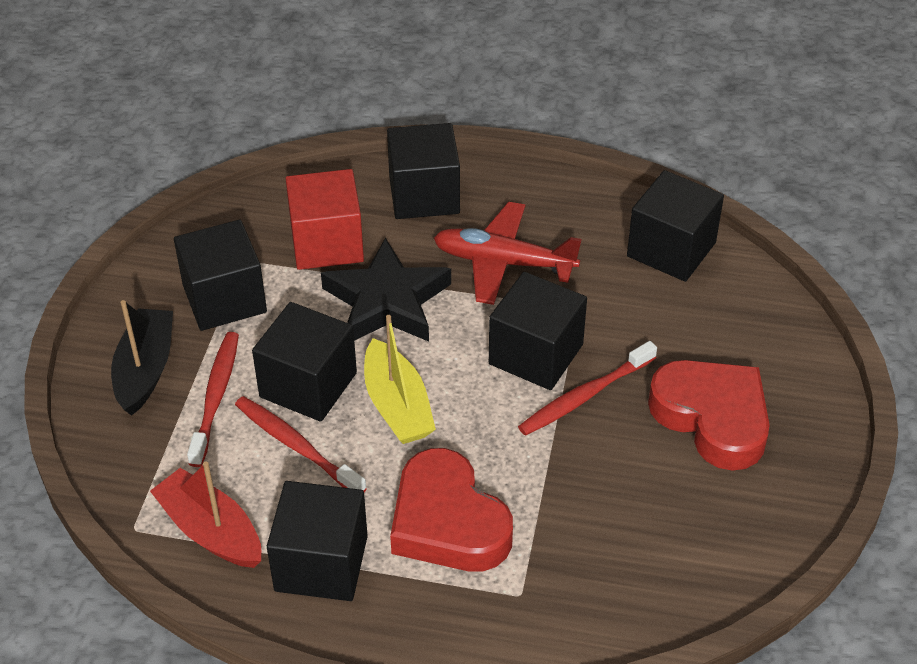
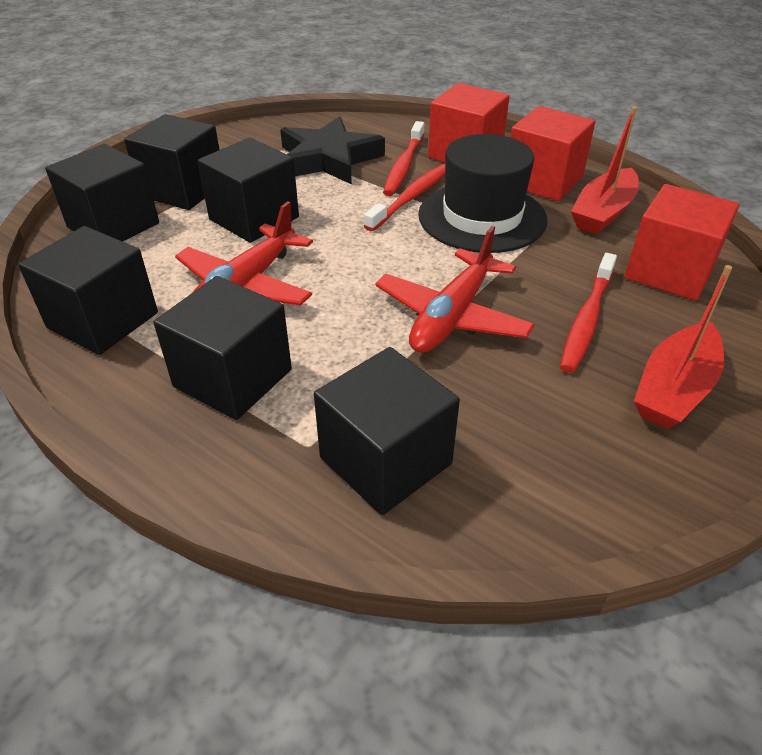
black boat: 1 -> 0
black hat: 0 -> 1
red boat: 1 -> 2
red cube: 1 -> 3
red heart: 2 -> 0
red plane: 1 -> 2
yellow boat: 1 -> 0

